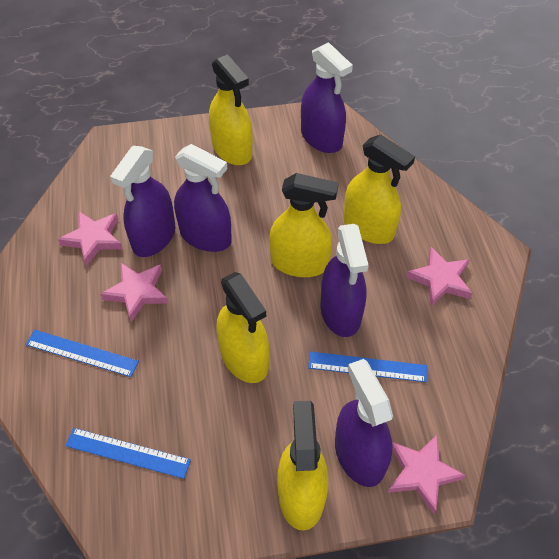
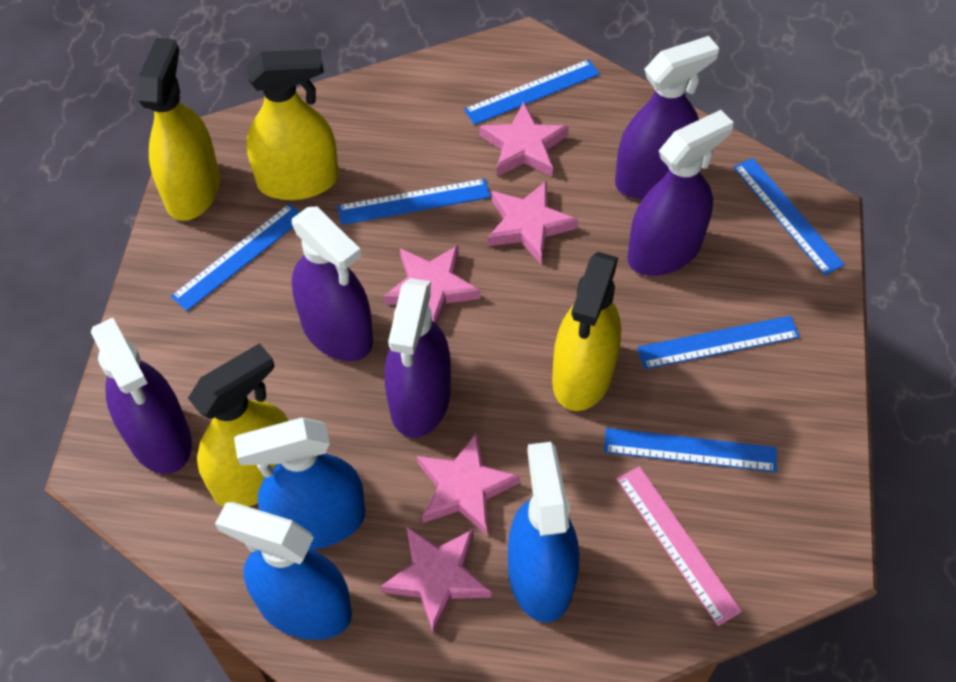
blue ruler: 3 -> 6
blue spray bottle: 0 -> 3
pink ruler: 0 -> 1
pink star: 4 -> 5
yellow spray bottle: 5 -> 4

